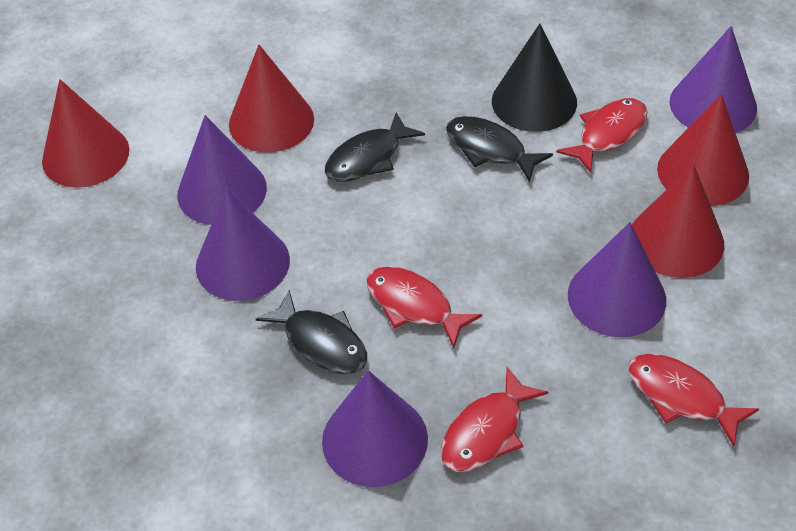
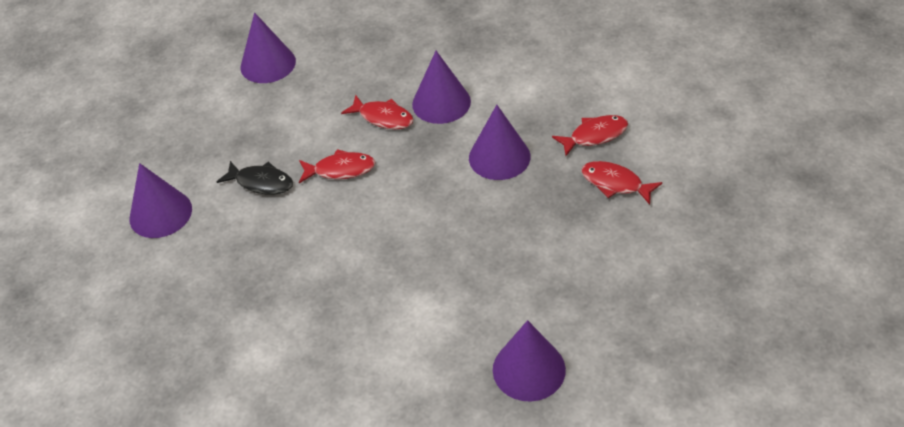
black cone: 1 -> 0
black fish: 3 -> 1
red cone: 4 -> 0

